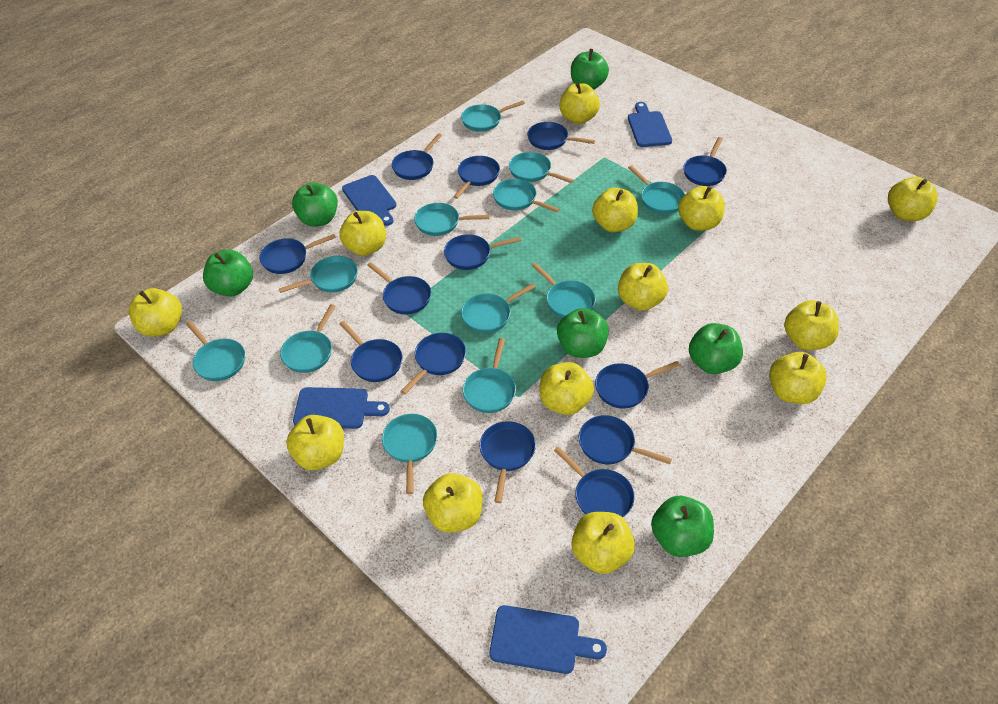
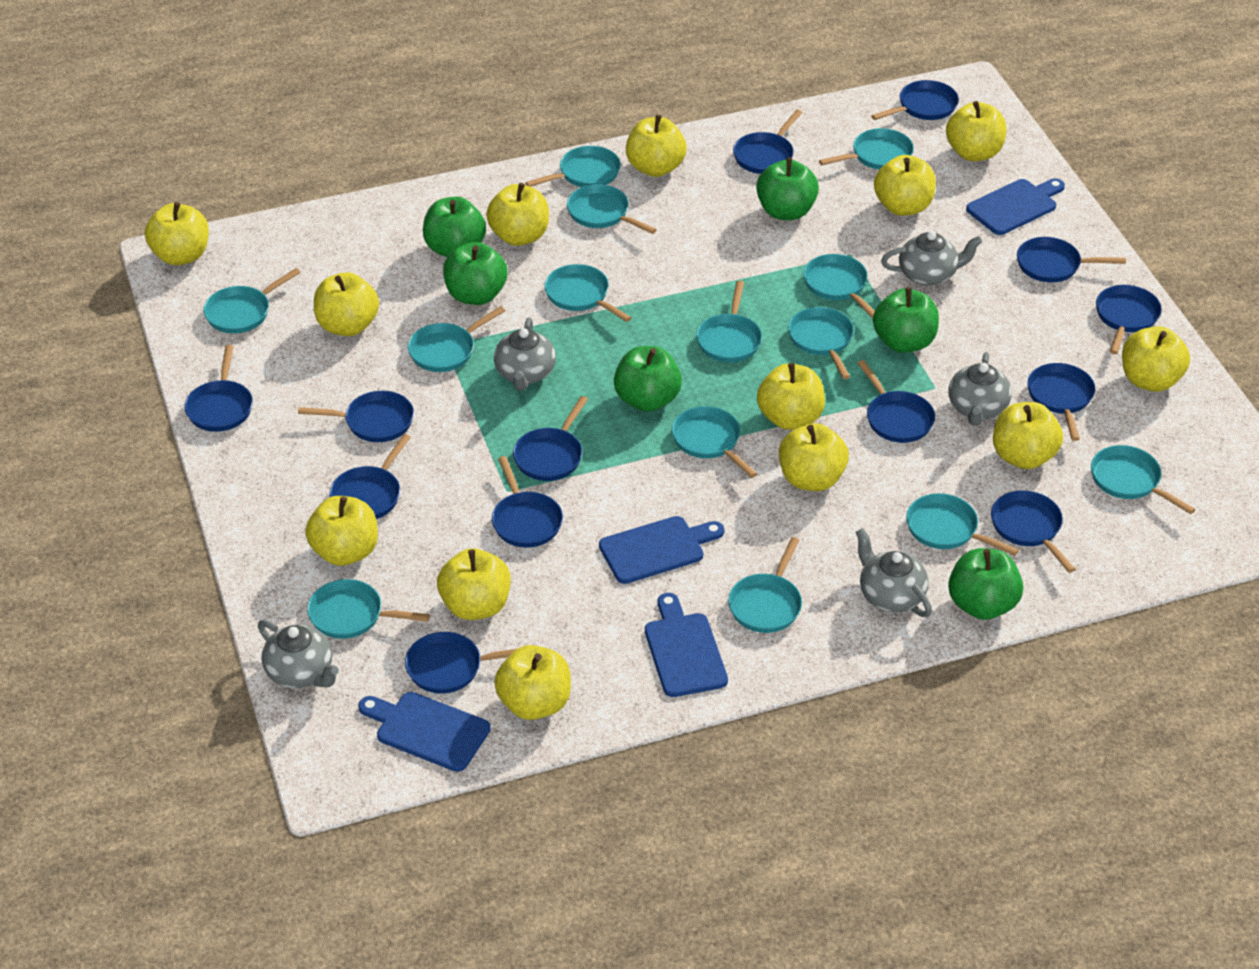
grey teapot: 0 -> 5
turquoise pan: 12 -> 14

